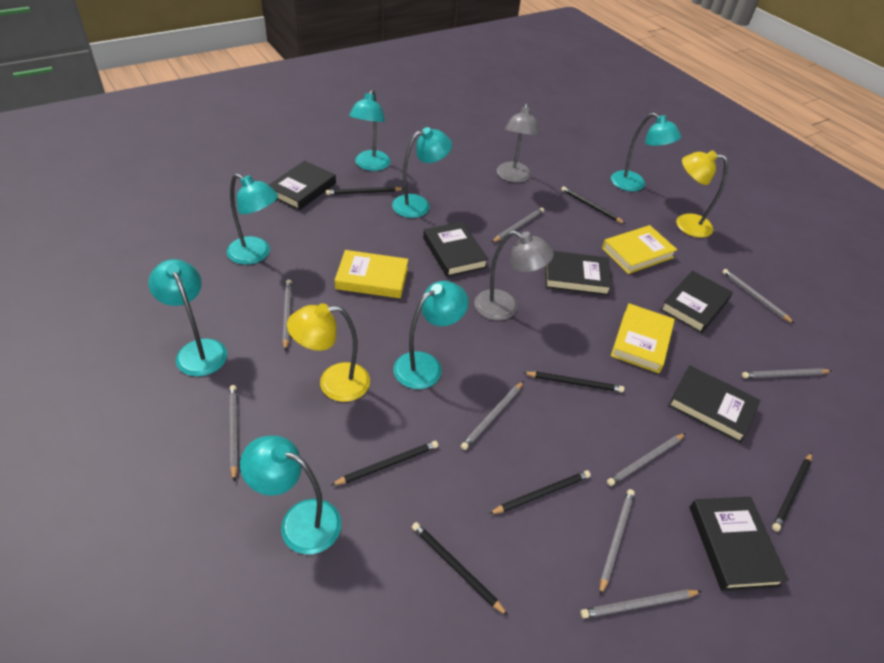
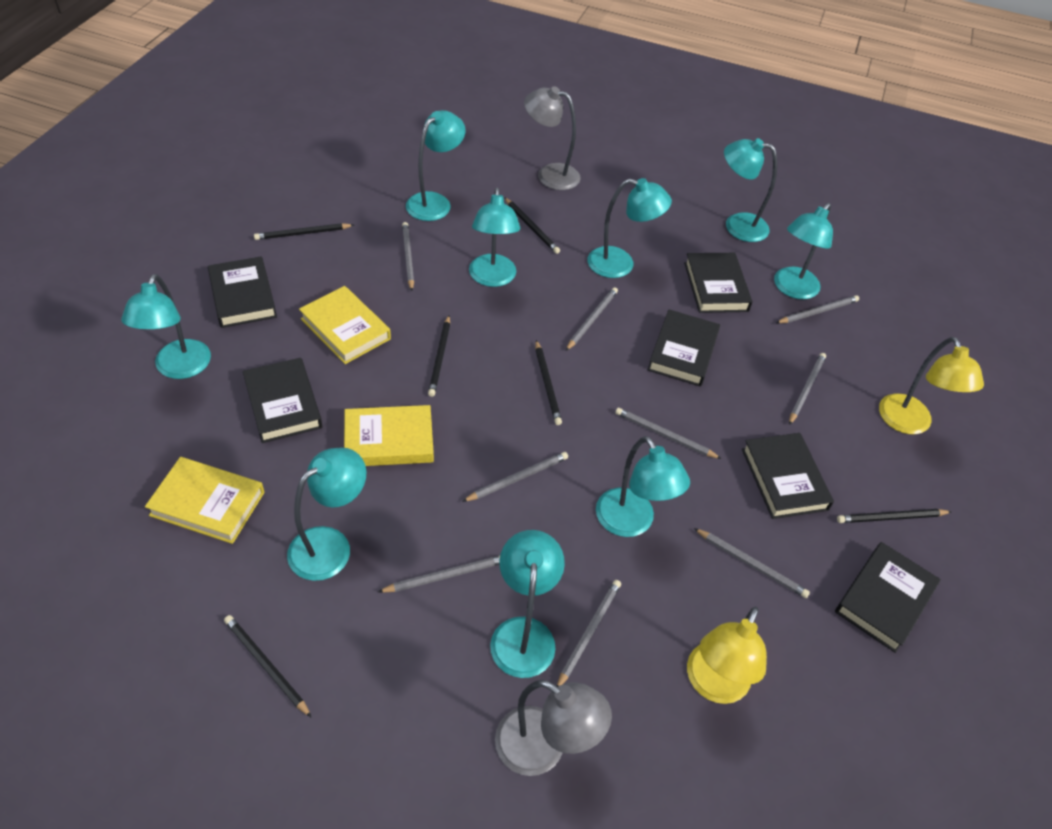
black pencil: 7 -> 6
turquoise lamp: 7 -> 9

